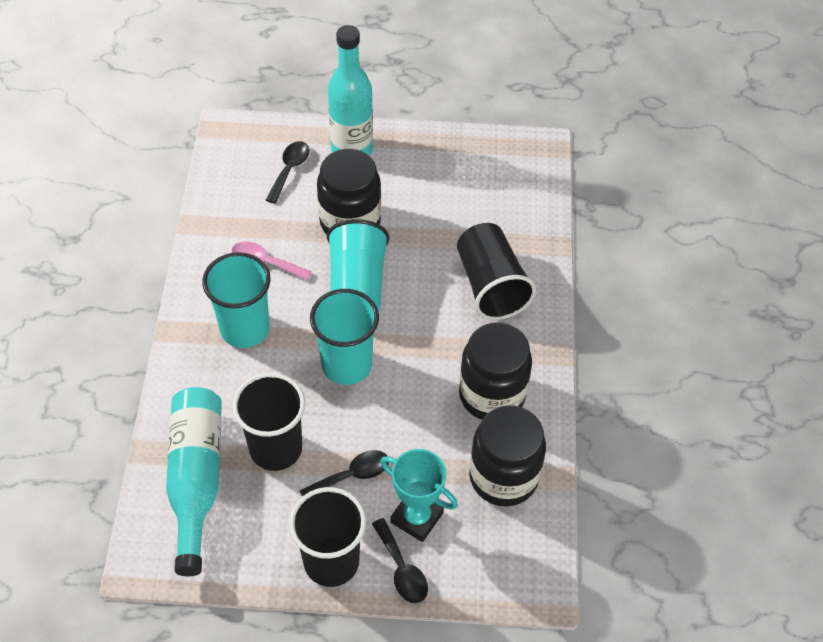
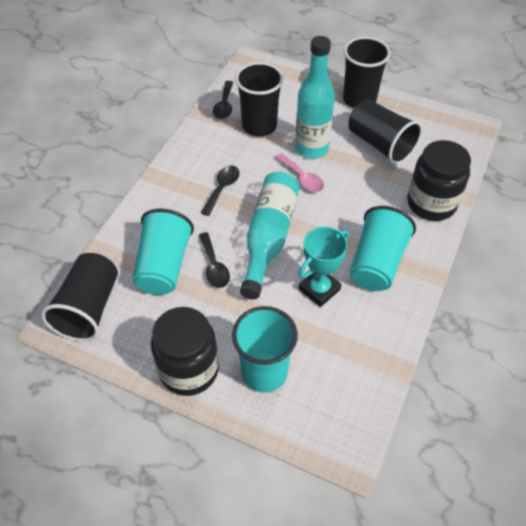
black cup: 3 -> 4
black jar: 3 -> 2

